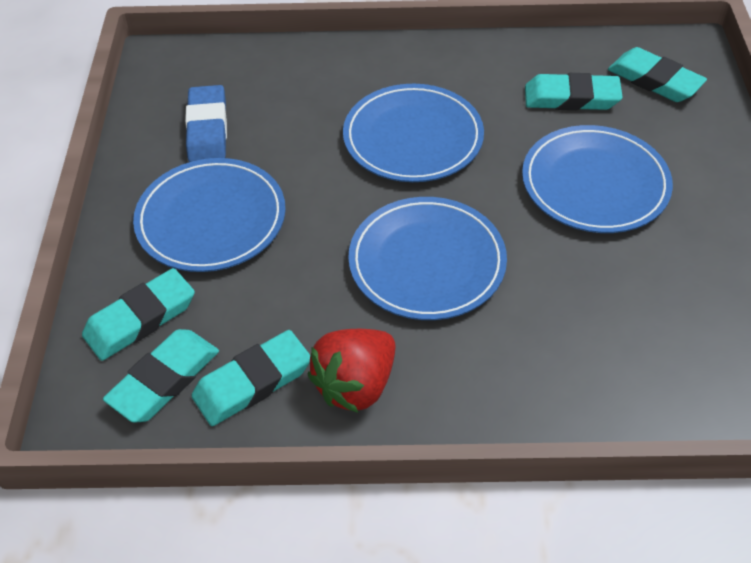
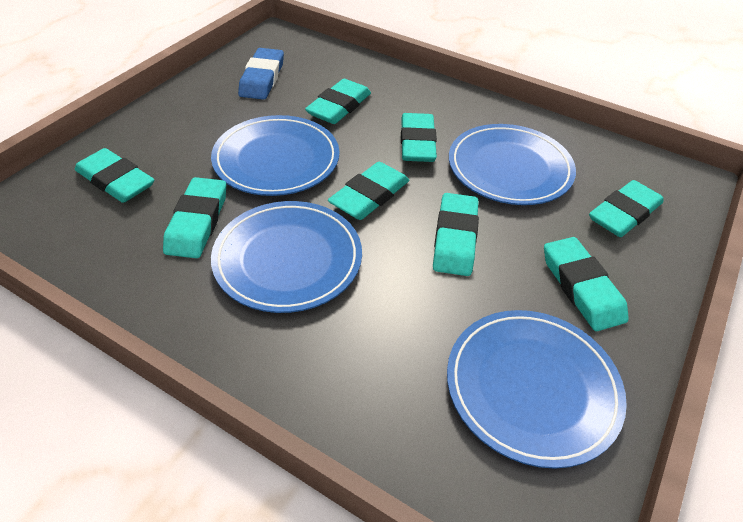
red strawberry: 1 -> 0
turquoise eraser: 5 -> 8

